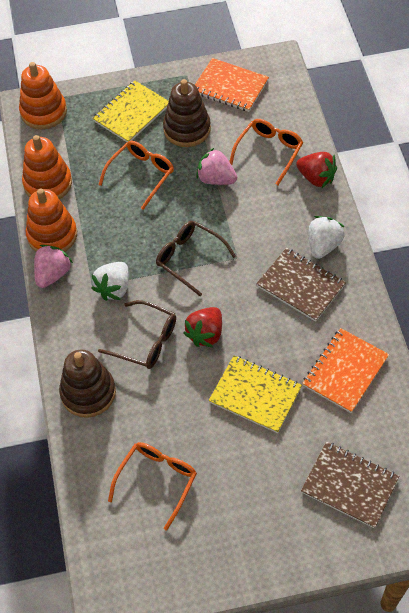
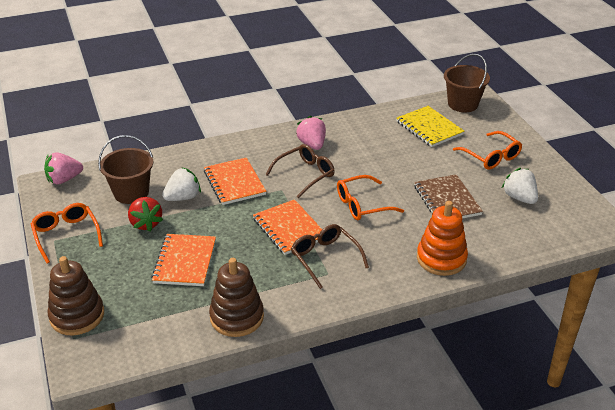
brown bucket: 0 -> 2
brown notebook: 2 -> 1
orange notebook: 2 -> 3
orange stacking toy: 3 -> 1
red strawberry: 2 -> 1
yellow notebook: 2 -> 1

